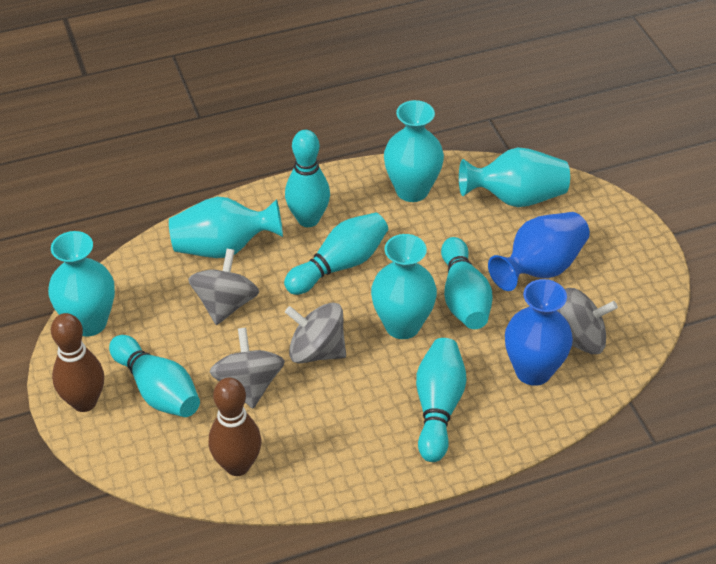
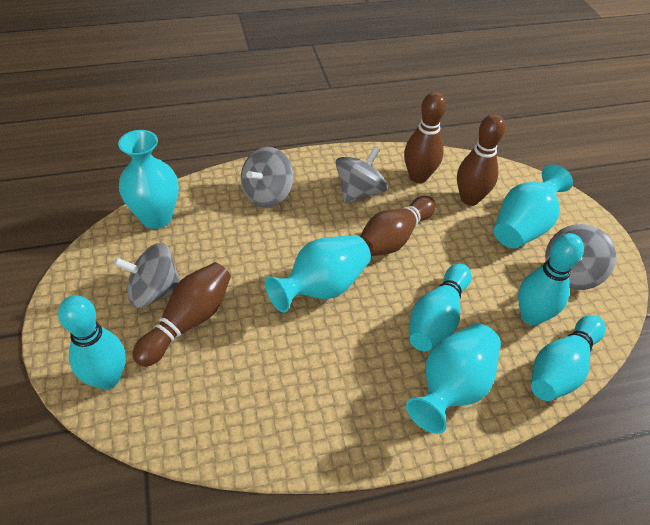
blue vase: 2 -> 0
brown bowling pin: 2 -> 4
turquoise bowling pin: 5 -> 4
turquoise vase: 5 -> 4

